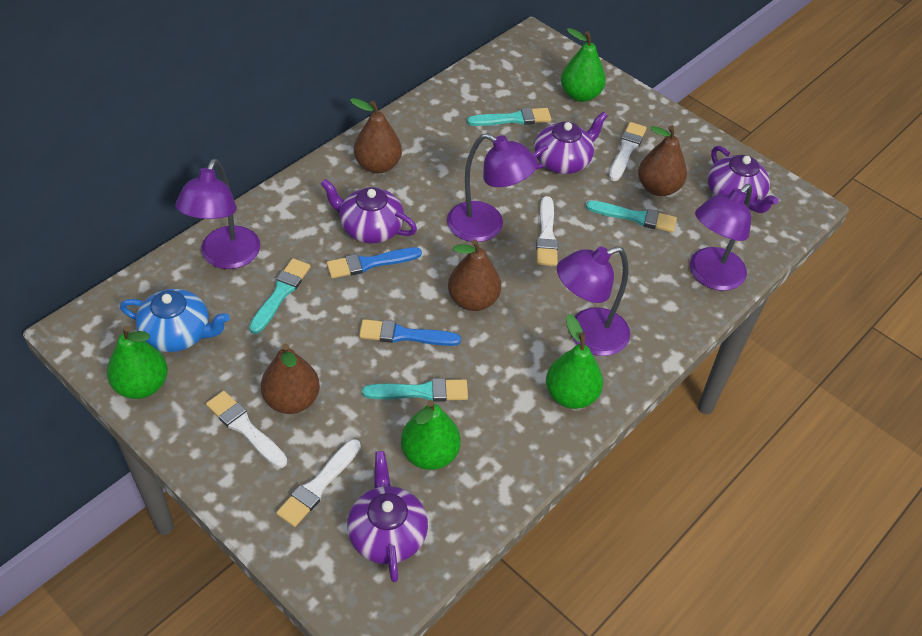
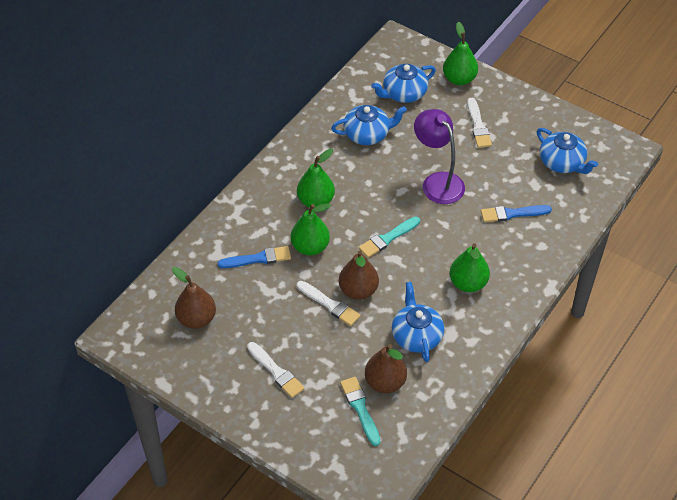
blue teapot: 1 -> 4
brown pear: 4 -> 3
purple lamp: 4 -> 1
purple teapot: 4 -> 0
turquoise brush: 4 -> 2
white brush: 4 -> 3

